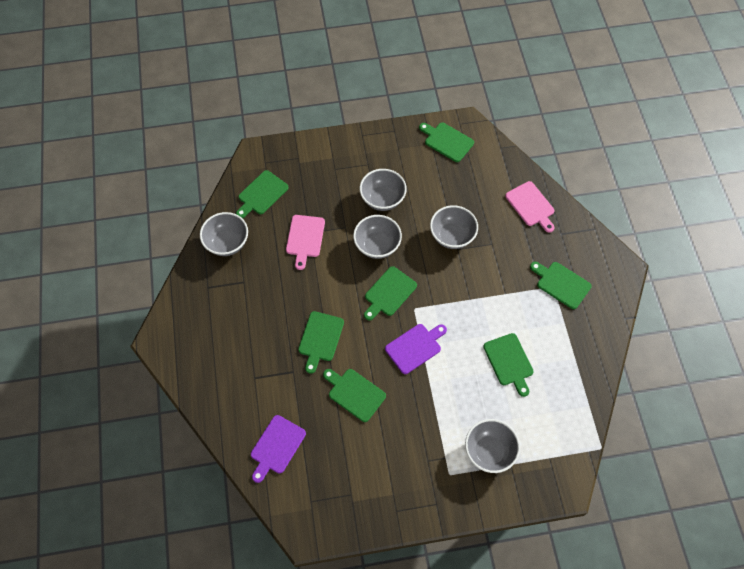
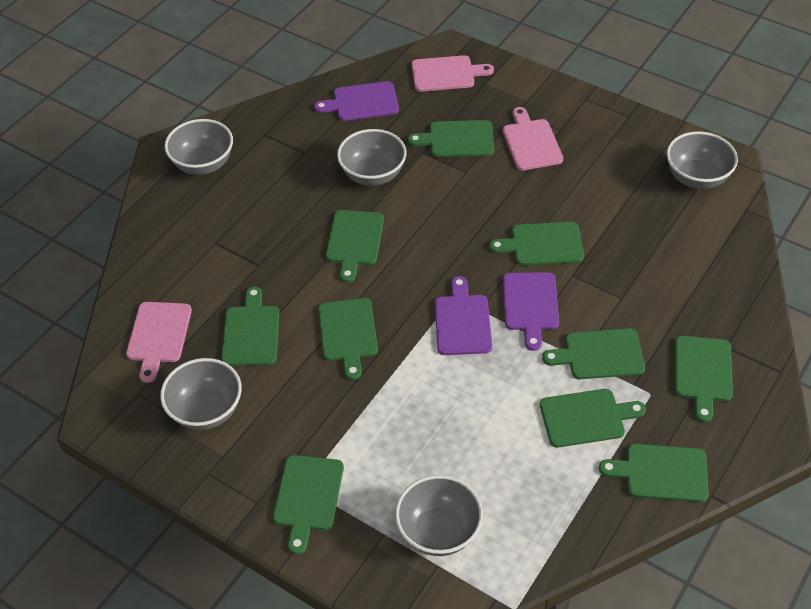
green cutting board: 7 -> 10
pink cutting board: 2 -> 3
purple cutting board: 2 -> 3

